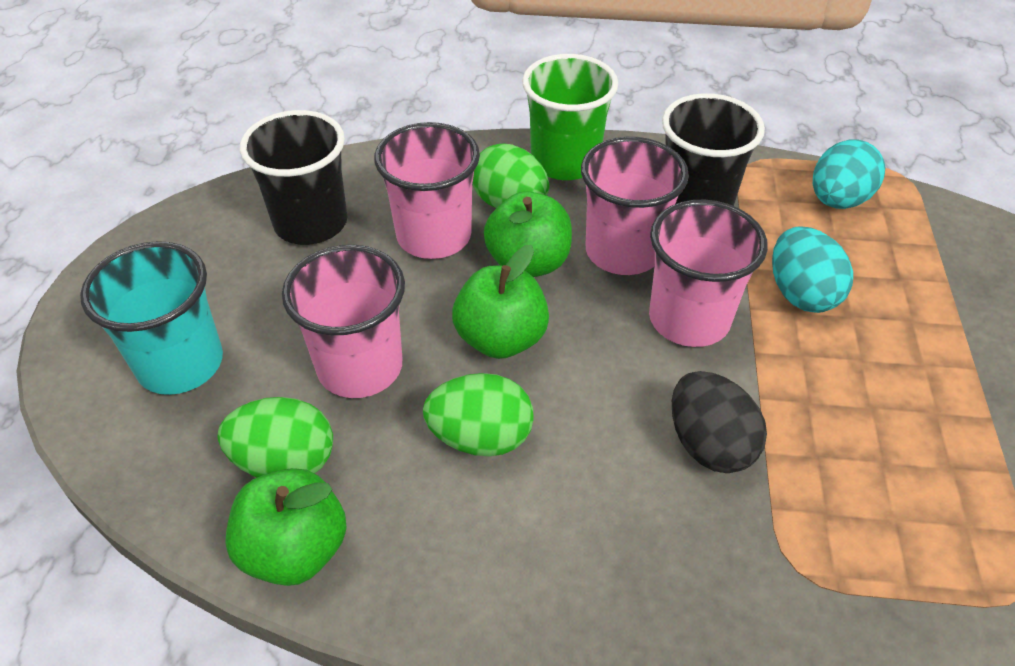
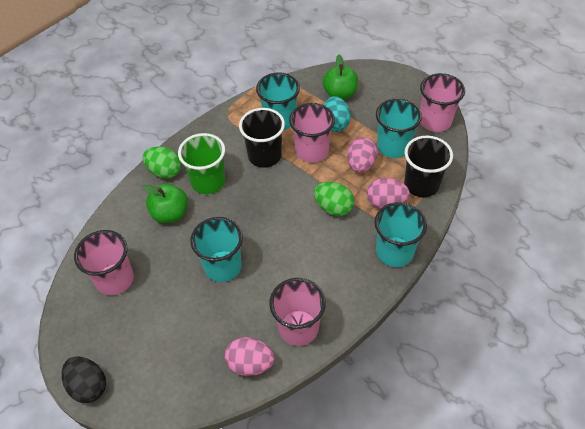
green apple: 3 -> 2
green egg: 3 -> 2
pink egg: 0 -> 3
turquoise cup: 1 -> 4
turquoise egg: 2 -> 1

